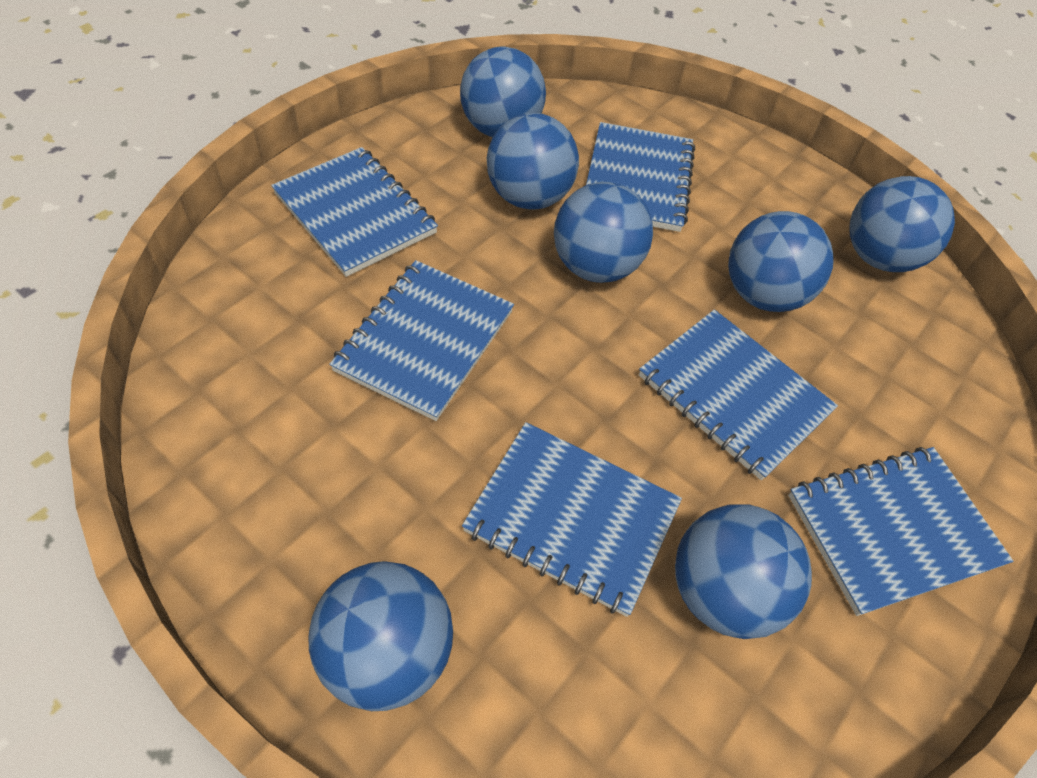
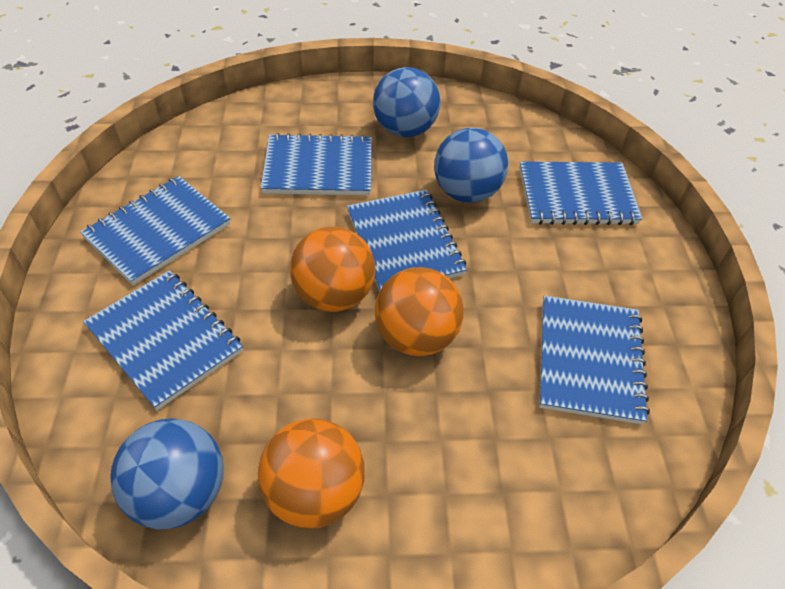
blue ball: 7 -> 3
orange ball: 0 -> 3

